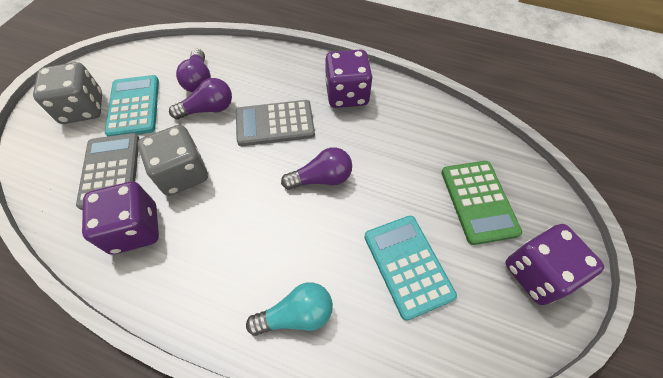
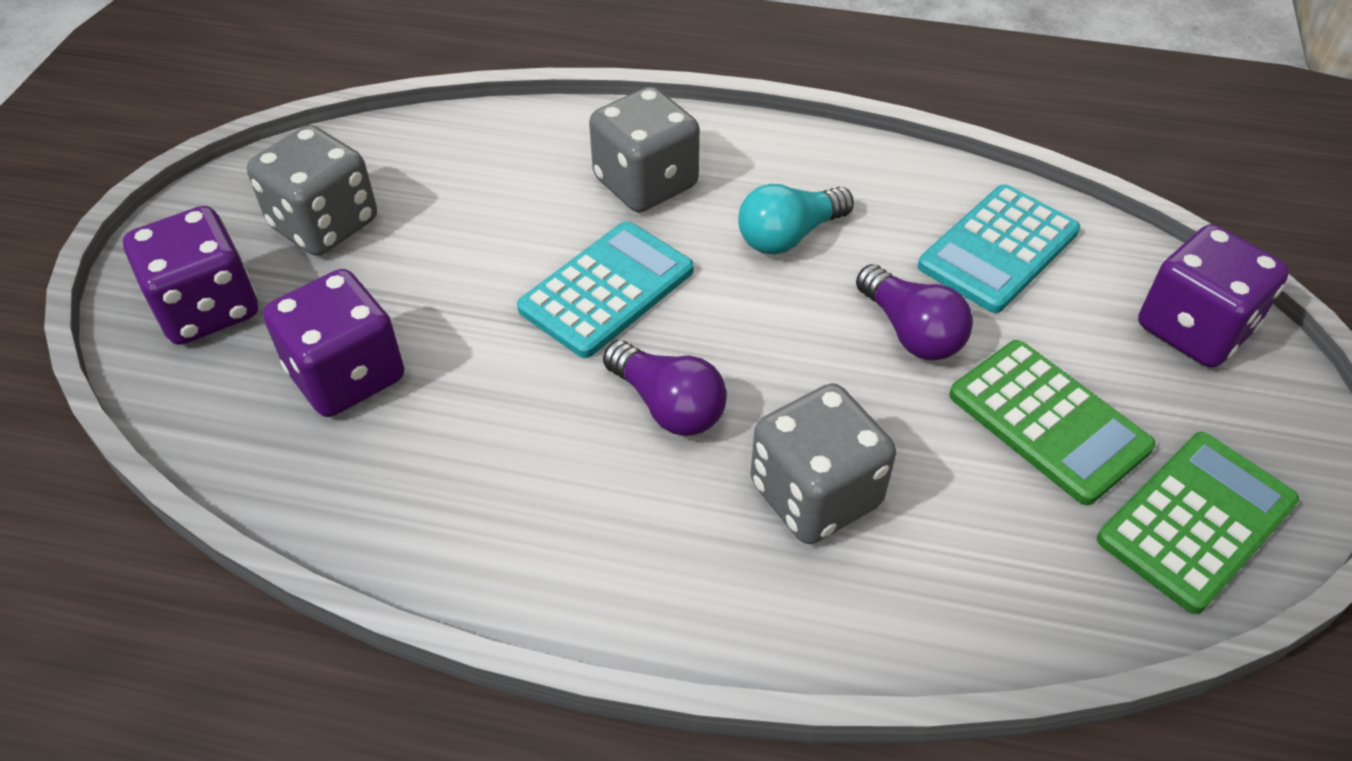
green calculator: 1 -> 2
grey calculator: 2 -> 0
grey dice: 2 -> 3
purple light bulb: 3 -> 2

